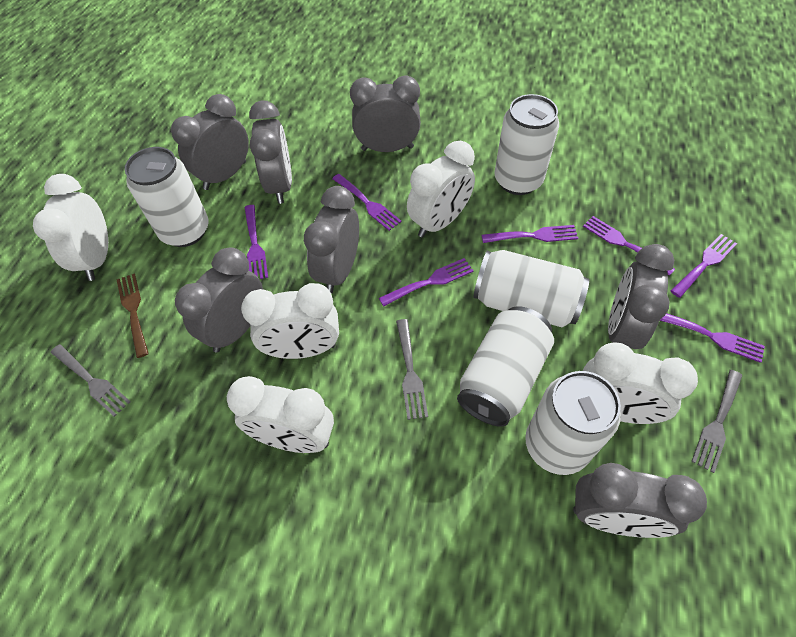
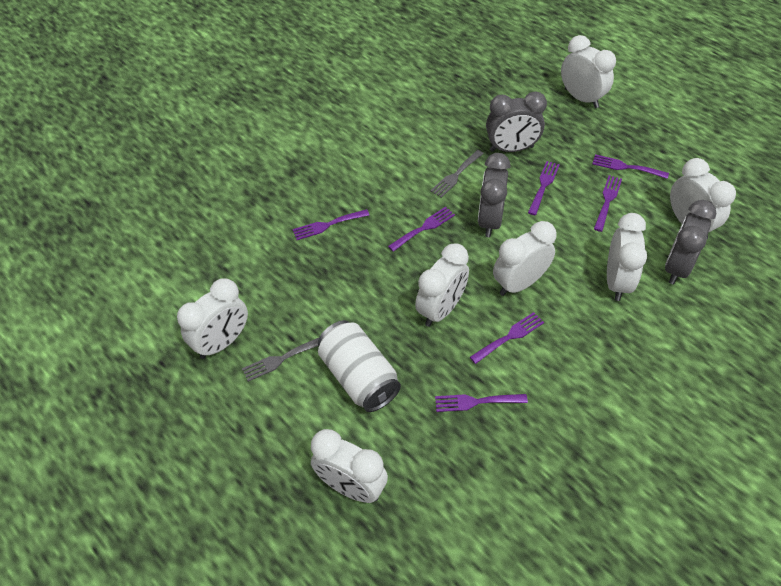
brown fork: 1 -> 0
grey clock: 7 -> 3
grey fork: 3 -> 2
white can: 5 -> 1
white clock: 5 -> 7

